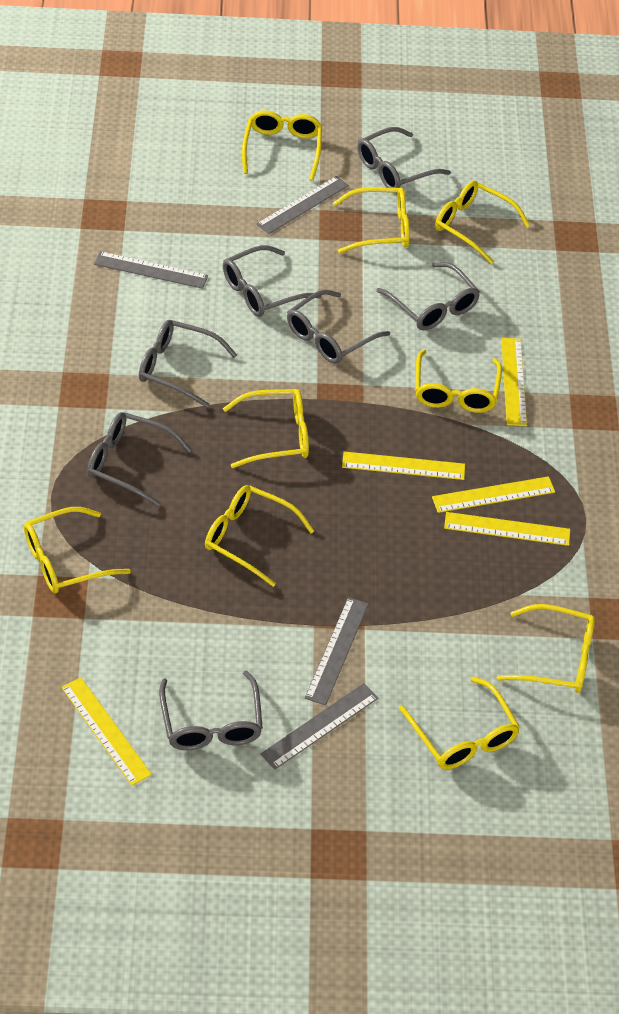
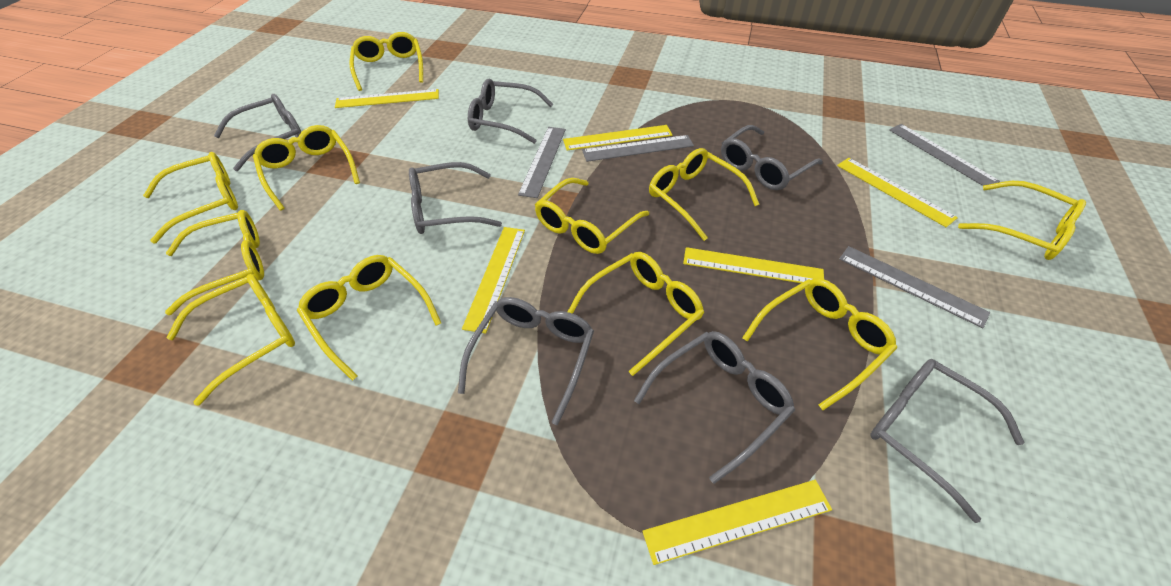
yellow glasses: 9 -> 11
yellow ruler: 5 -> 6

